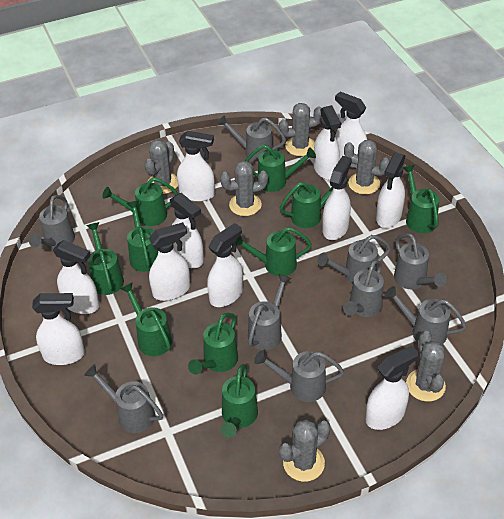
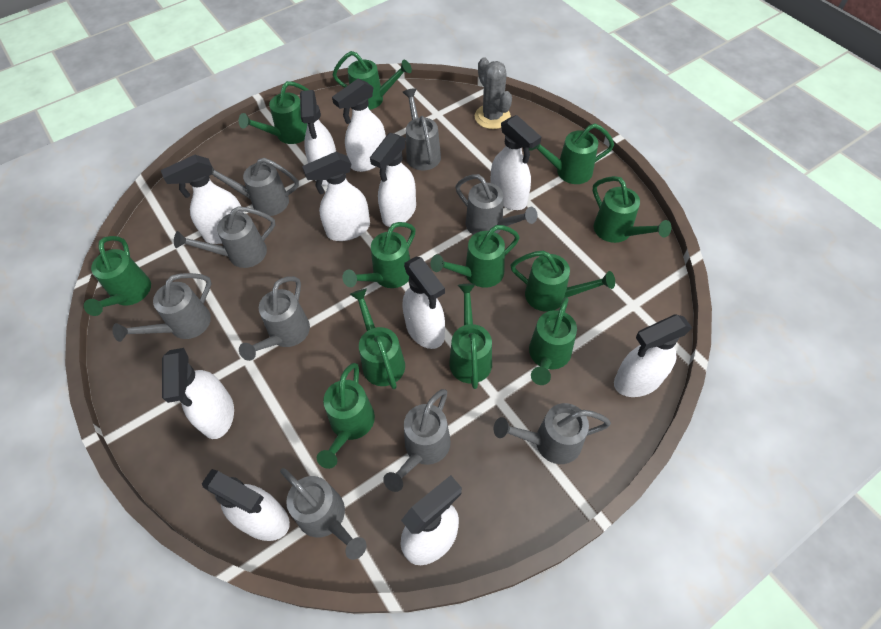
green watering can: 10 -> 12
grey cactus: 6 -> 1

